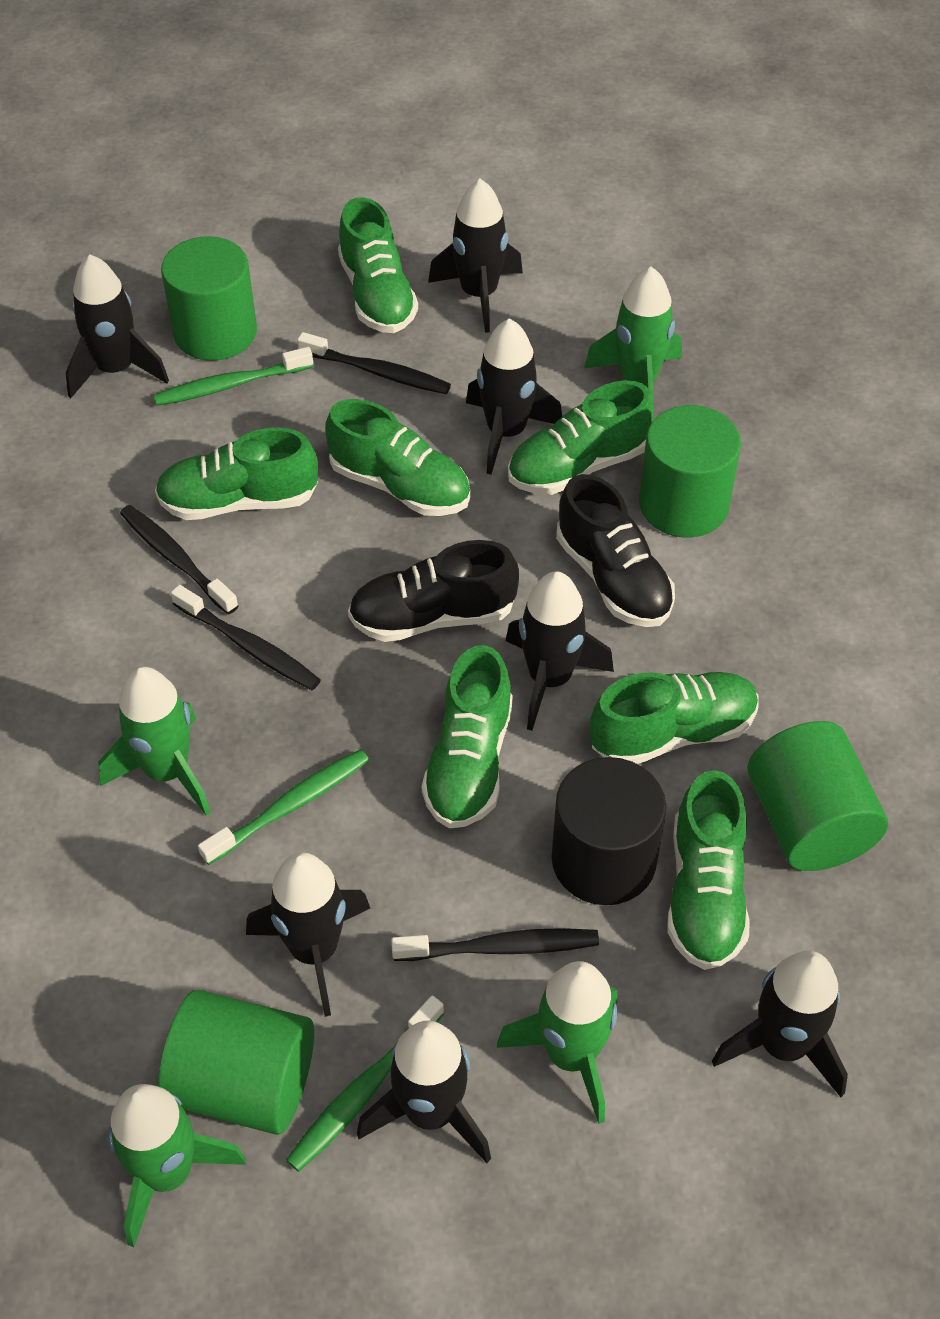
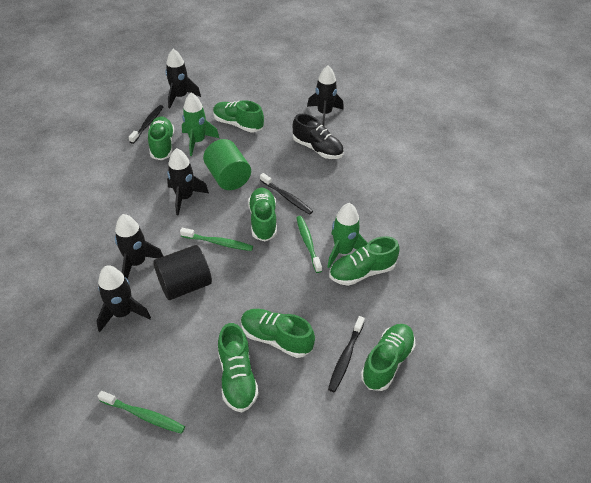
black rocket: 7 -> 5
black shoe: 2 -> 1
black toothbrush: 4 -> 3
green cylinder: 4 -> 1
green rocket: 4 -> 2

